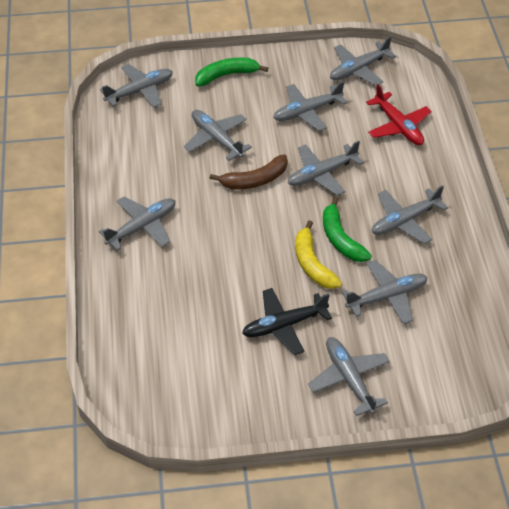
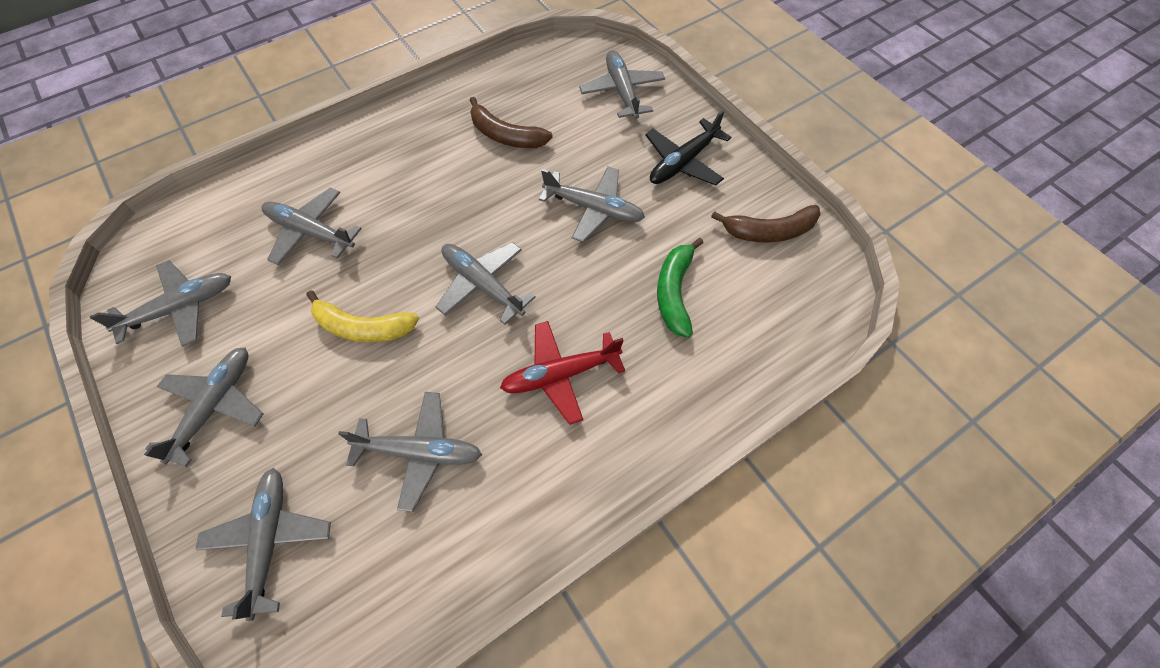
brown banana: 1 -> 2
green banana: 2 -> 1
grey plane: 9 -> 8

